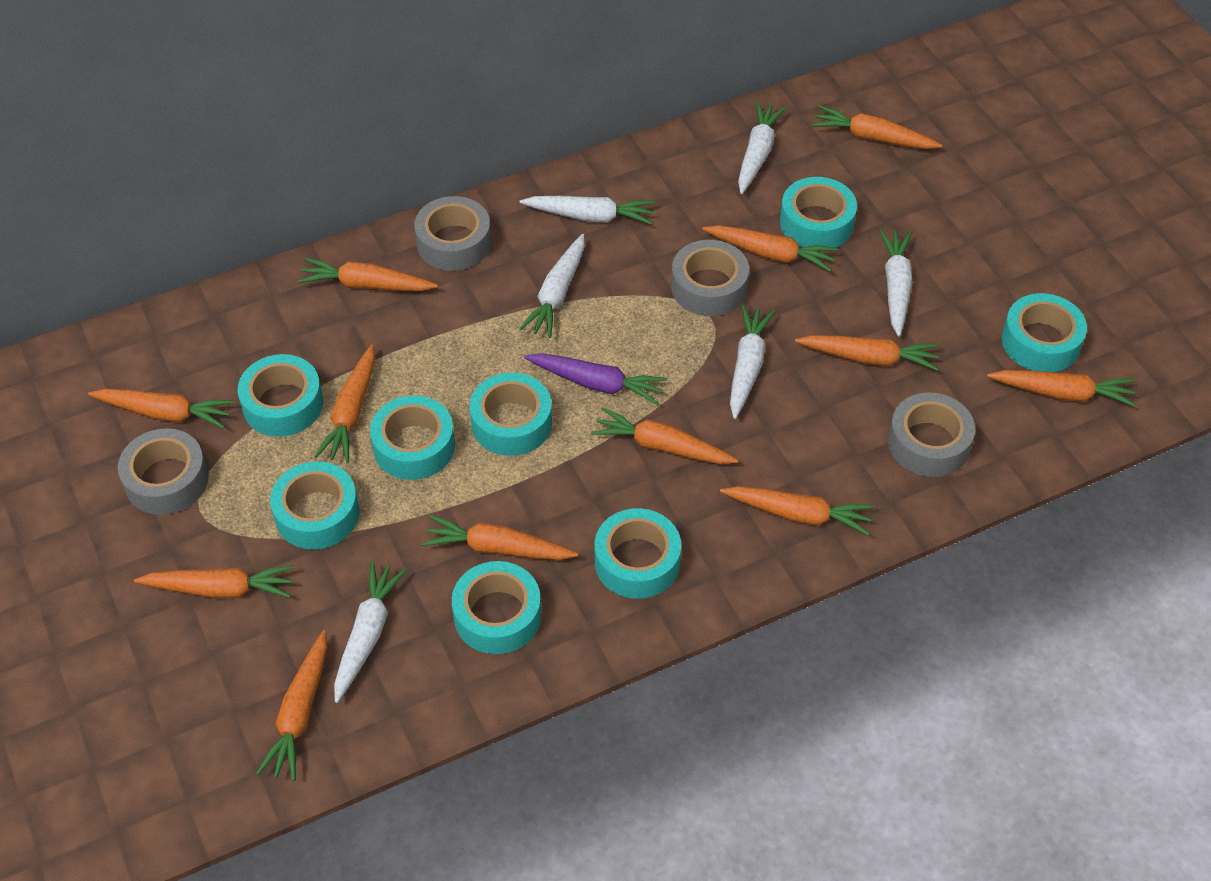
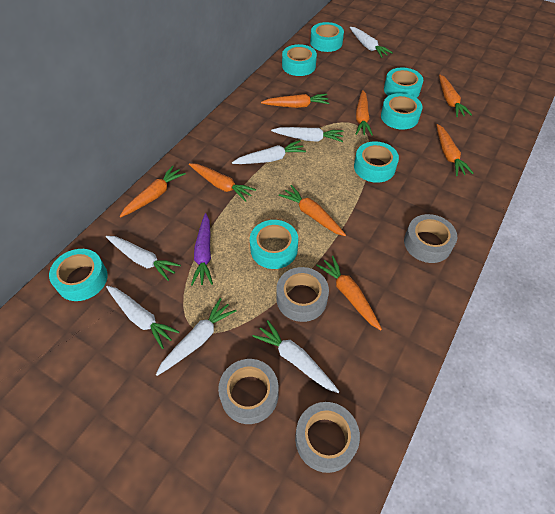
orange carrot: 12 -> 8
turquoise tape: 8 -> 7
white carrot: 6 -> 7

